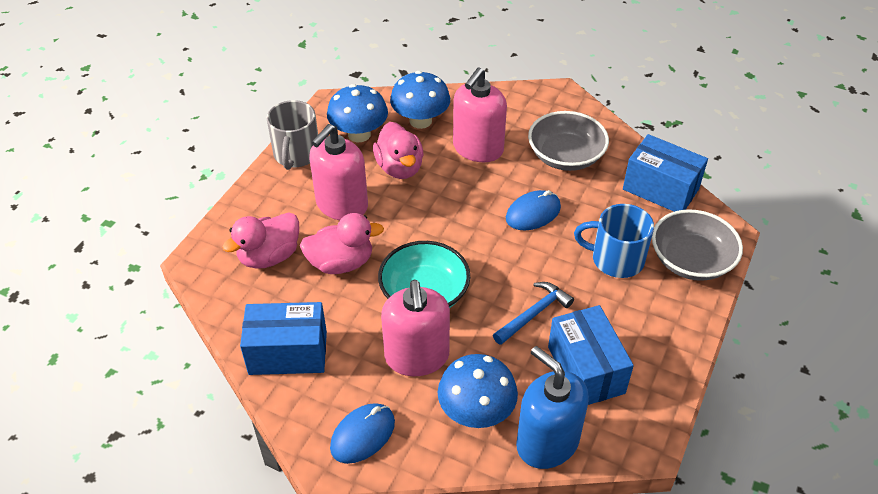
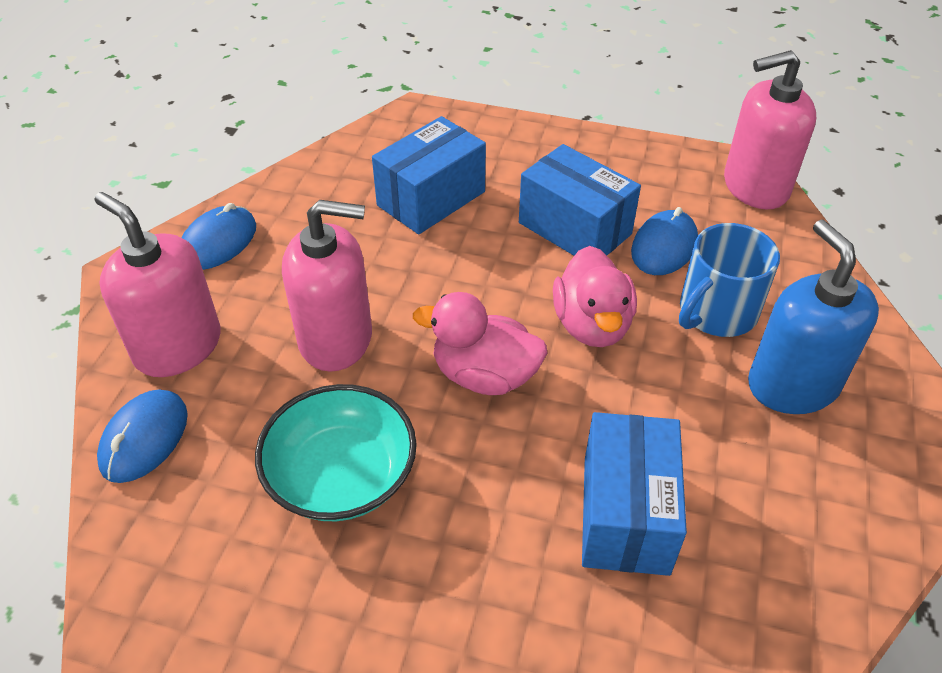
blue hammer: 1 -> 0
blue mouse: 2 -> 3
blue mushroom: 3 -> 0
grey bowl: 2 -> 0
grey mug: 1 -> 0
pink duck: 3 -> 2

